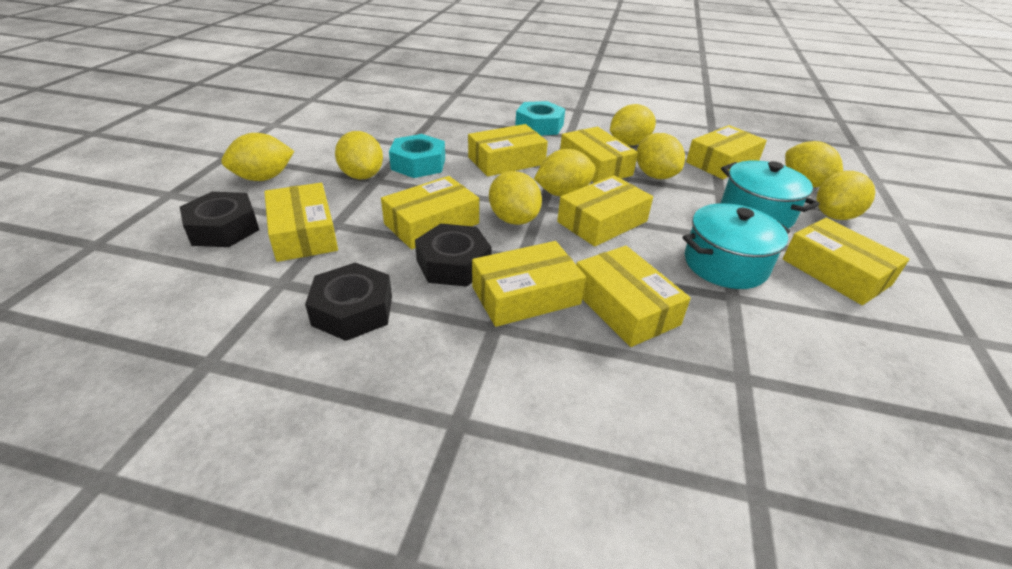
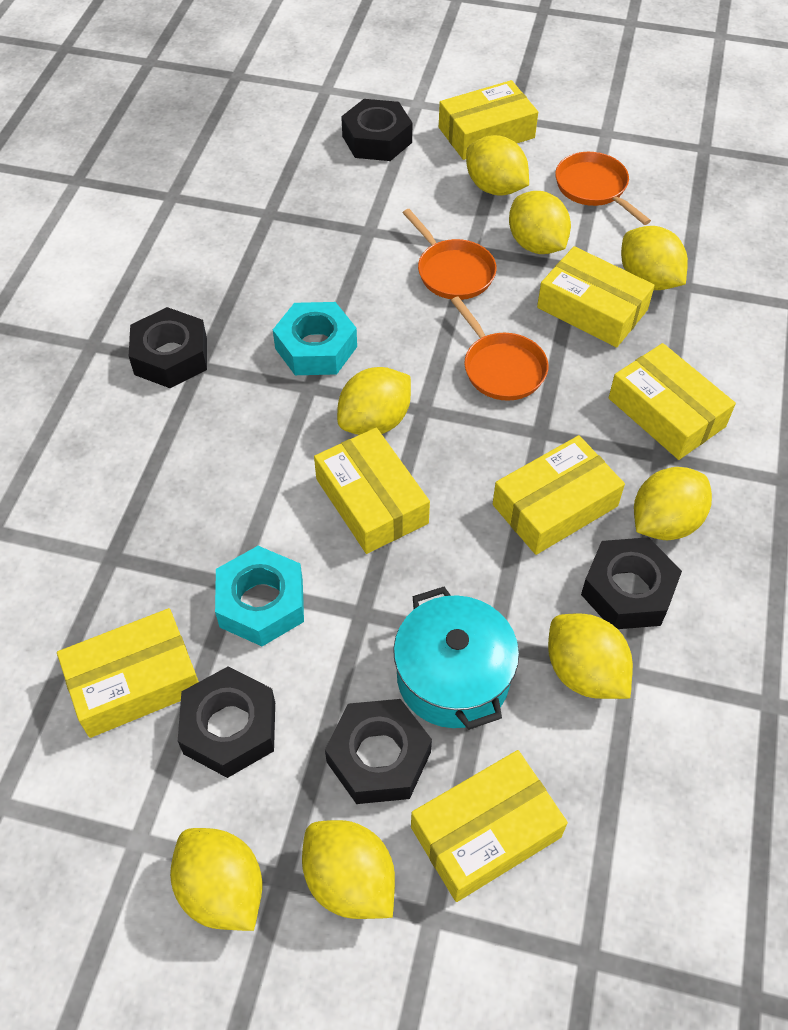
black nut: 3 -> 5
orange pan: 0 -> 3
turquoise pot: 2 -> 1
yellow box: 9 -> 7

